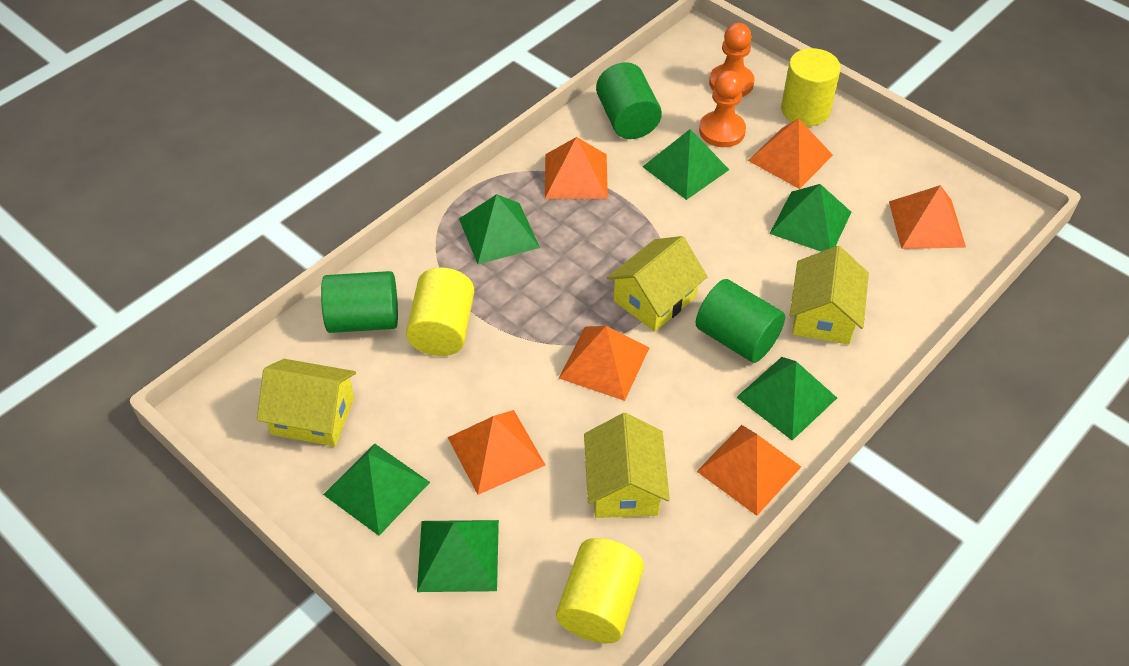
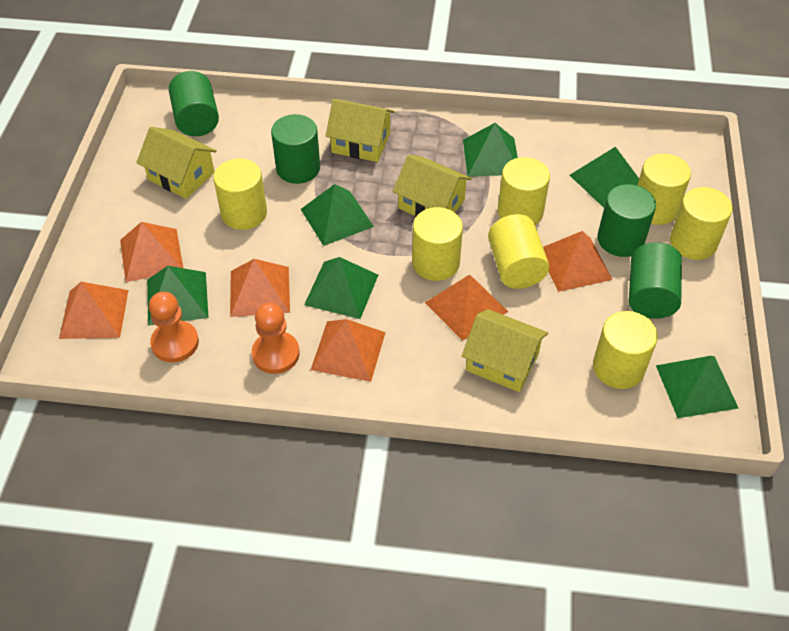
green cylinder: 3 -> 4
yellow cylinder: 3 -> 7

